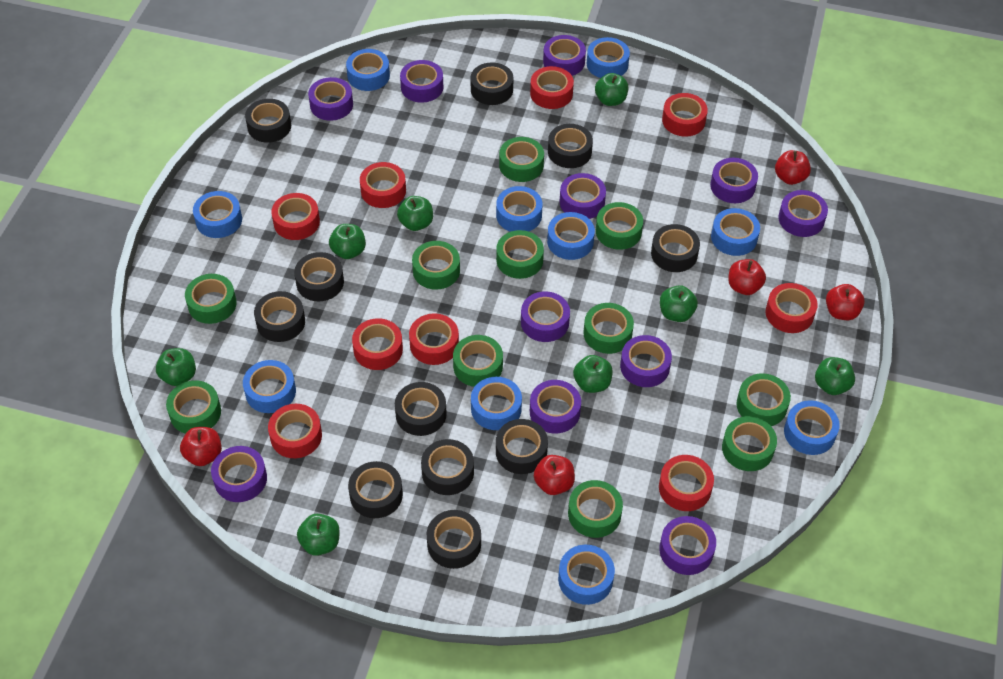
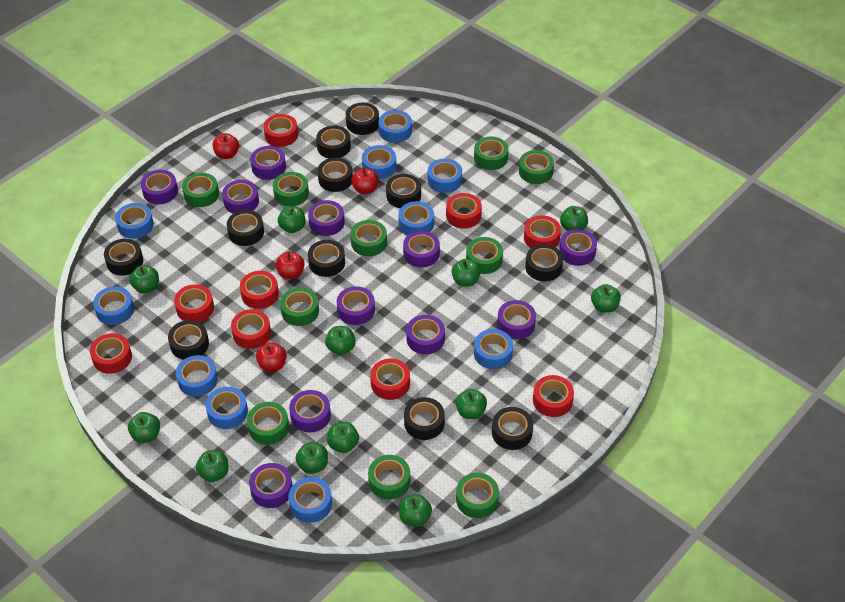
green apple: 8 -> 12
green tape: 11 -> 10
red apple: 5 -> 4

